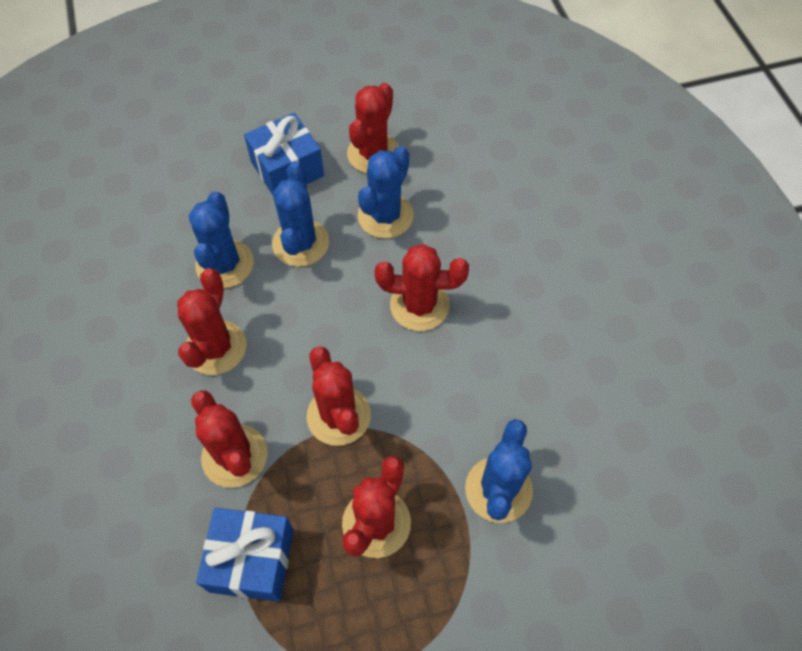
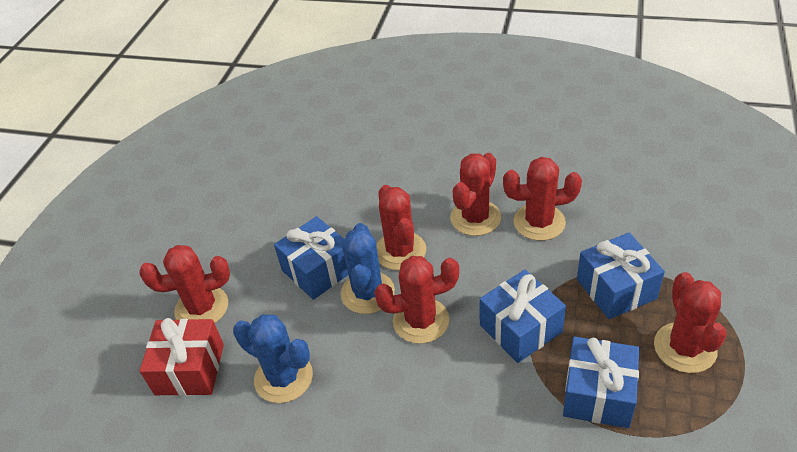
blue cactus: 4 -> 2
blue gift: 2 -> 4
red gift: 0 -> 1

